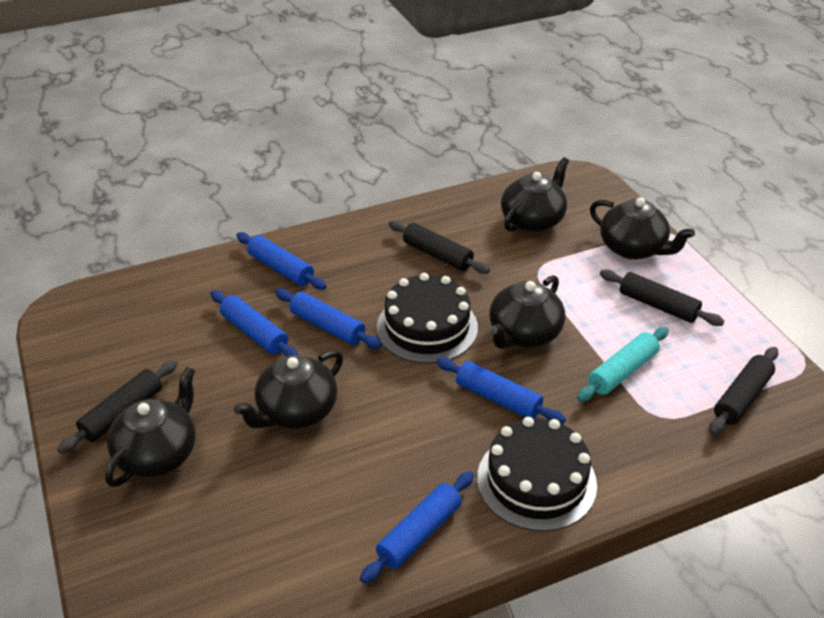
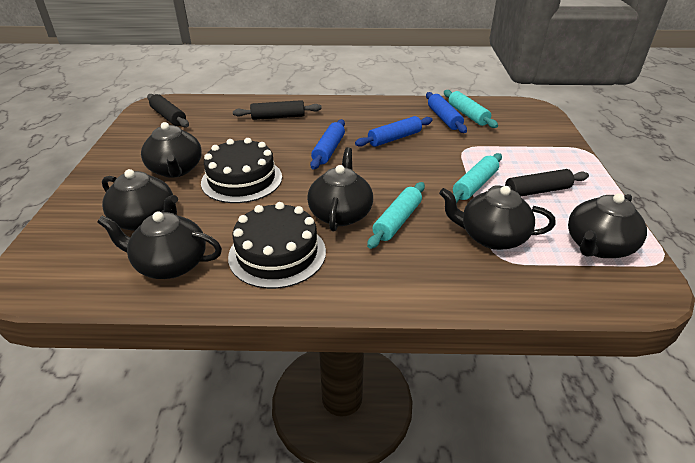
black rolling pin: 4 -> 3
black teapot: 5 -> 6
blue rolling pin: 5 -> 3
turquoise rolling pin: 1 -> 3

